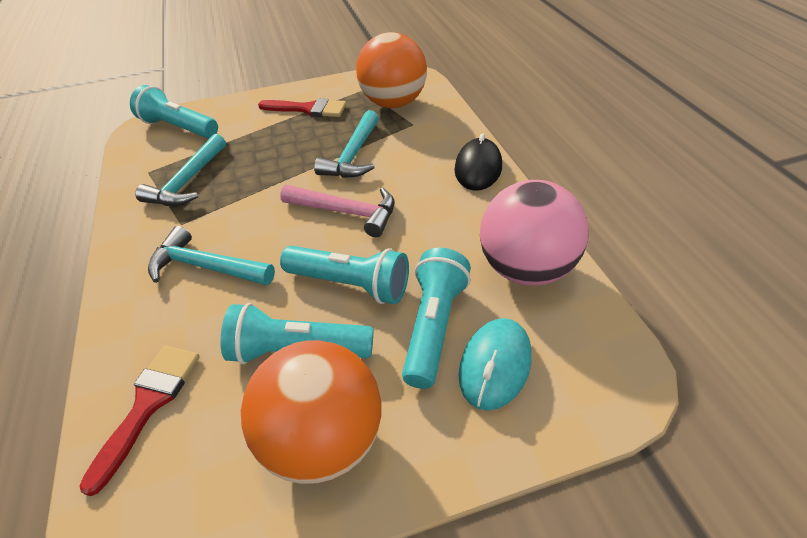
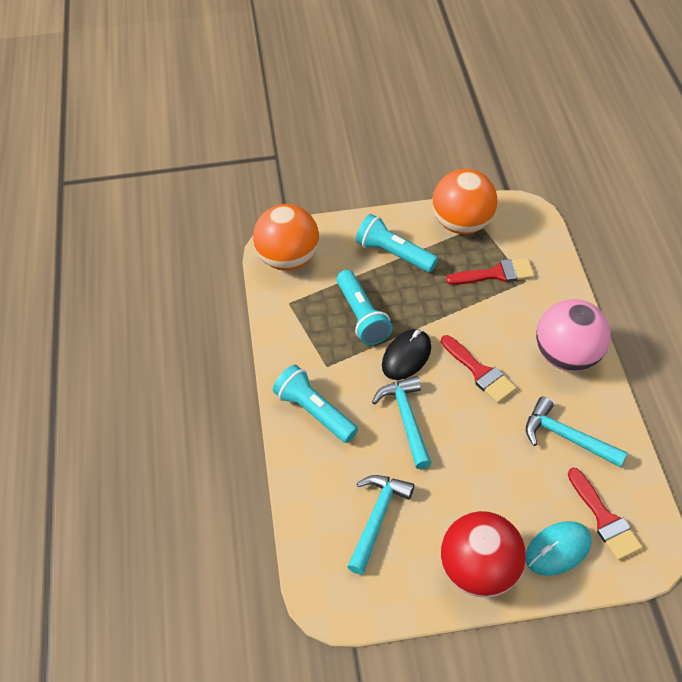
pink hammer: 1 -> 0
red ball: 0 -> 1
red brush: 2 -> 3
turquoise flashlight: 4 -> 3

